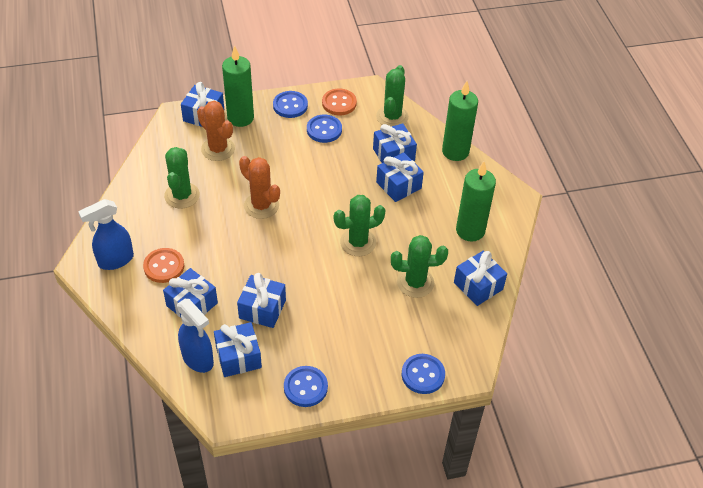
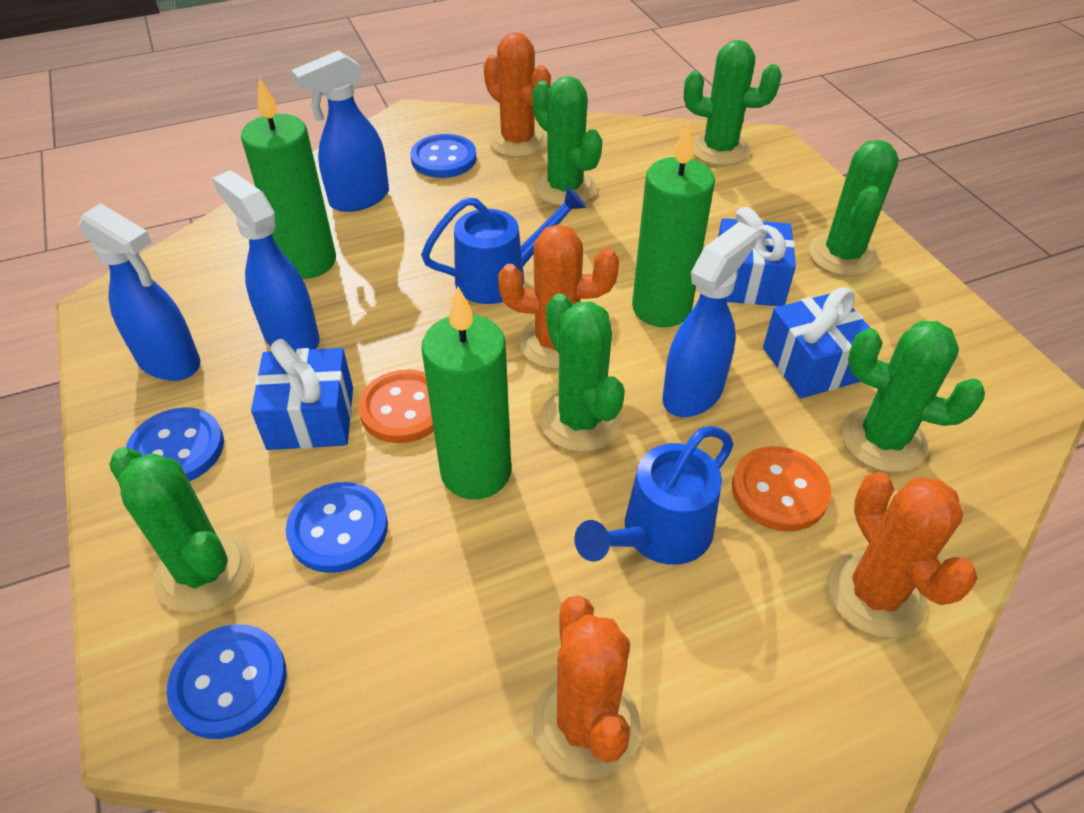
blue gift: 7 -> 3
blue spray bottle: 2 -> 4
blue watering can: 0 -> 2
green cactus: 4 -> 6
orange cactus: 2 -> 4

